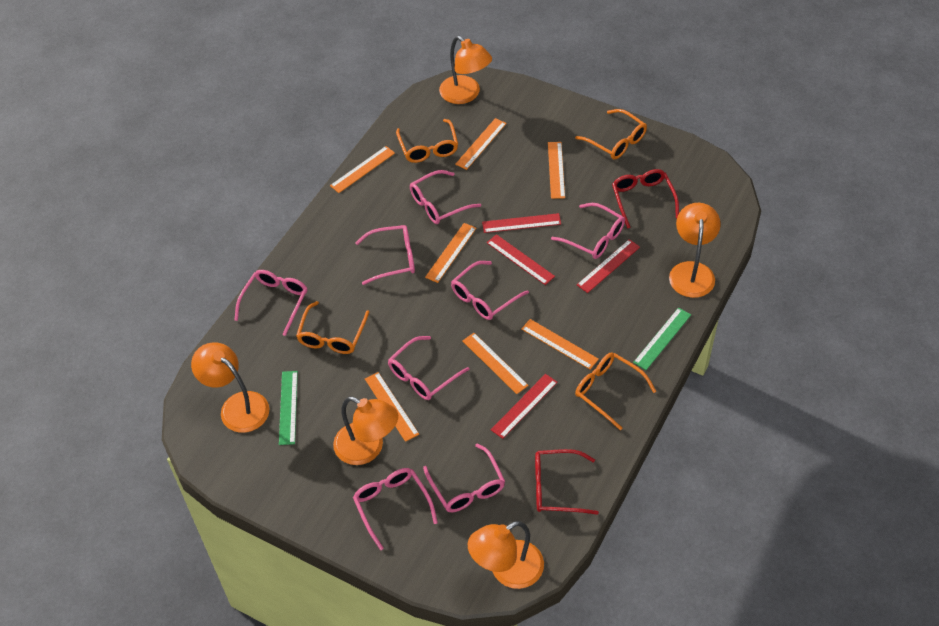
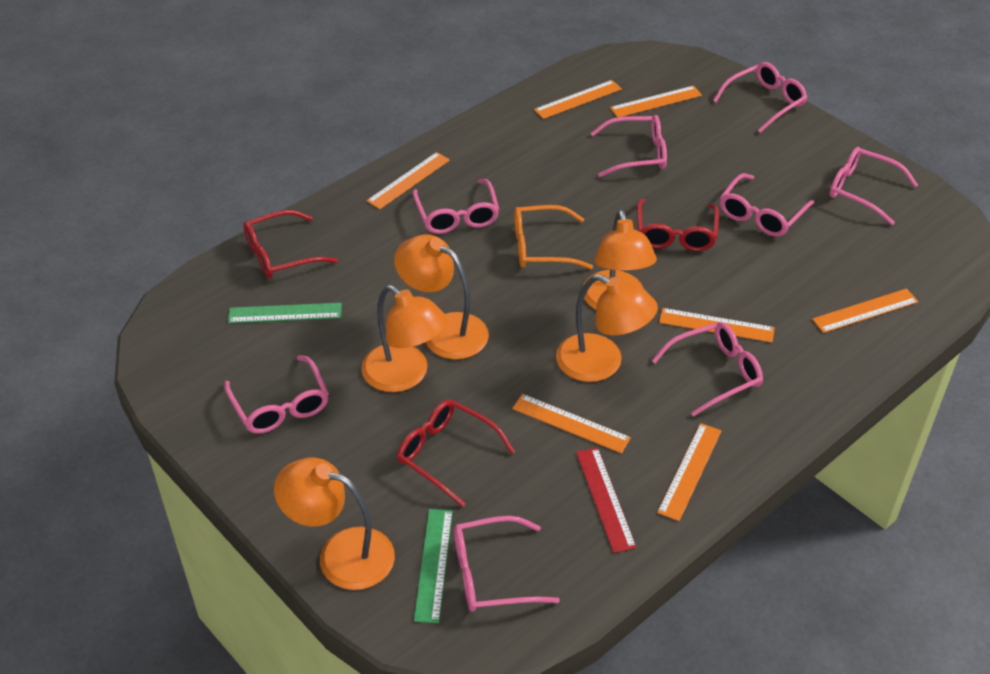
orange glasses: 4 -> 1
red glasses: 2 -> 3
red ruler: 4 -> 1

